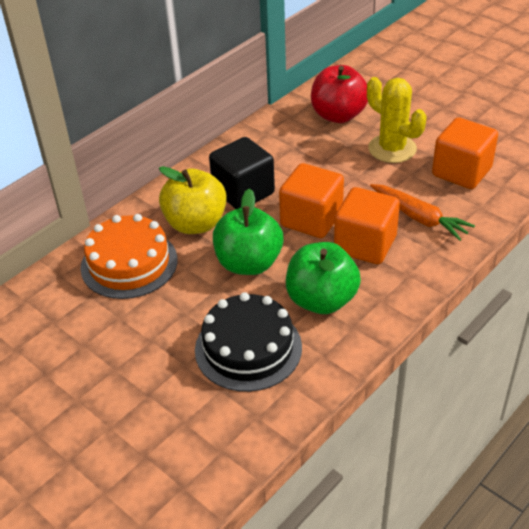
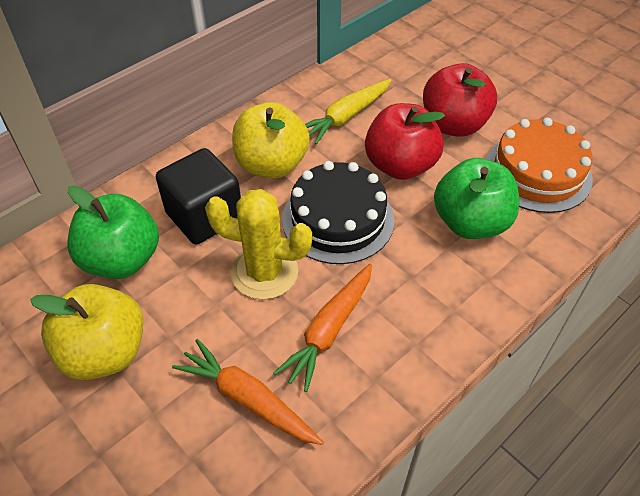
orange carrot: 1 -> 2
orange cube: 3 -> 0
red apple: 1 -> 2
yellow apple: 1 -> 2
yellow carrot: 0 -> 1

